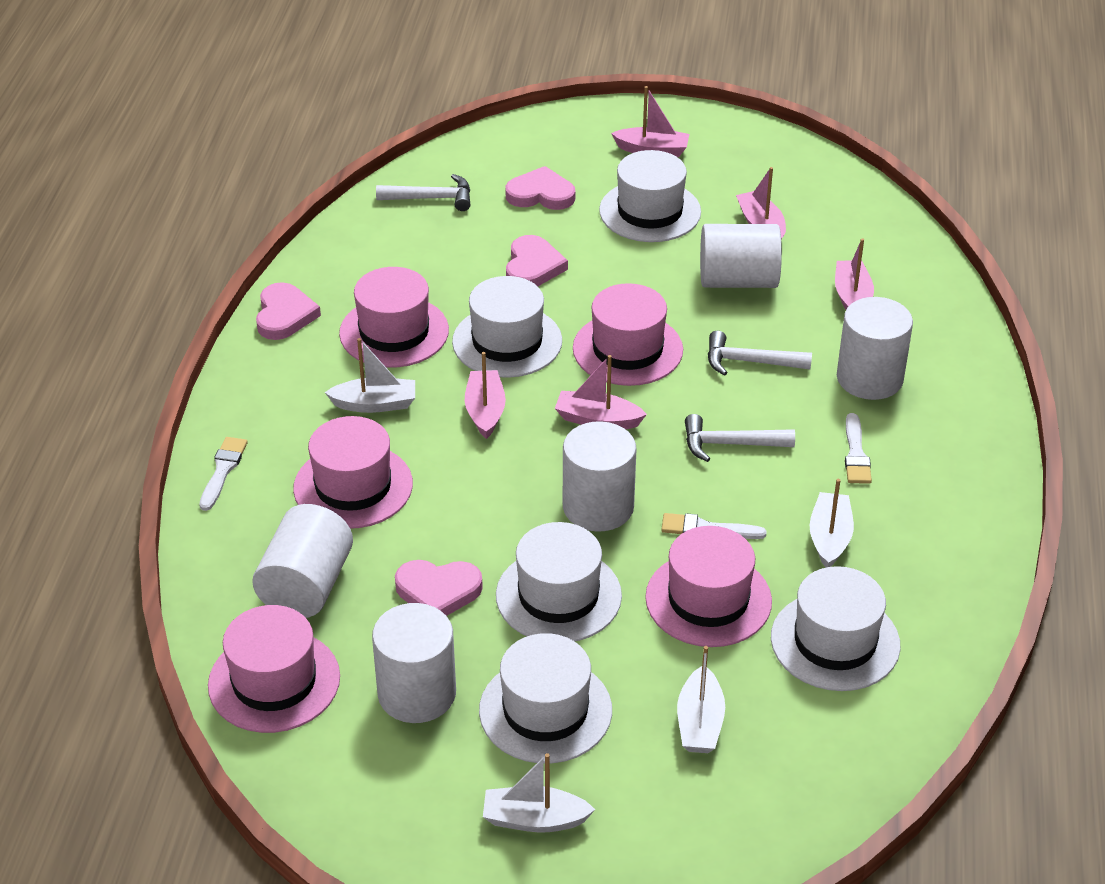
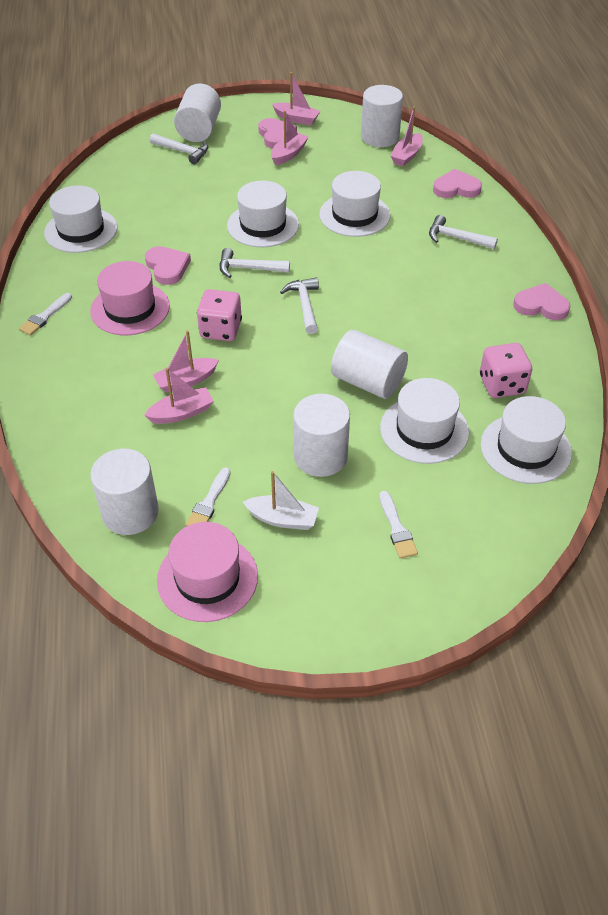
pink dice: 0 -> 2
pink hat: 5 -> 2
white boat: 4 -> 1
white hammer: 3 -> 4

